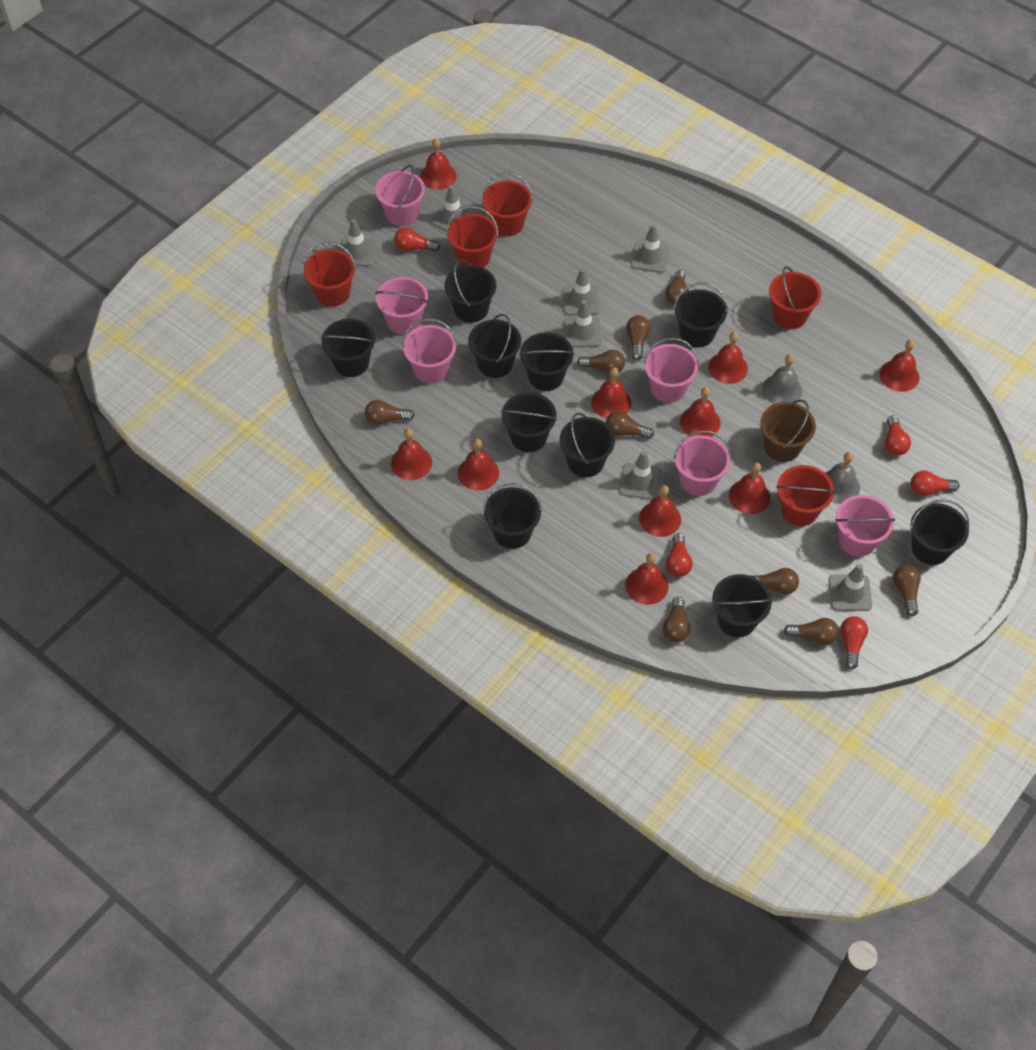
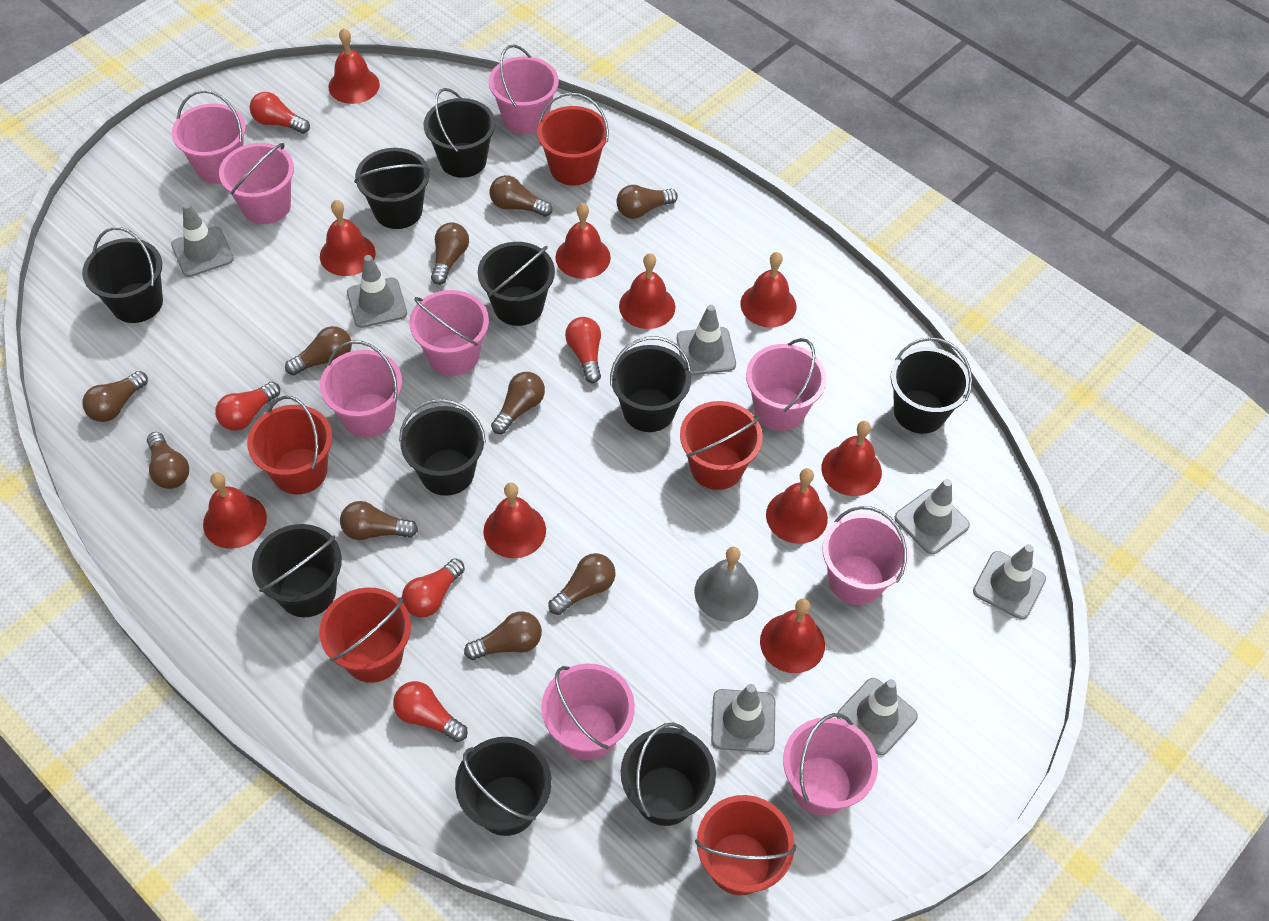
brown bucket: 1 -> 0
brown light bulb: 9 -> 10
grey bell: 2 -> 1
pink bucket: 6 -> 9

